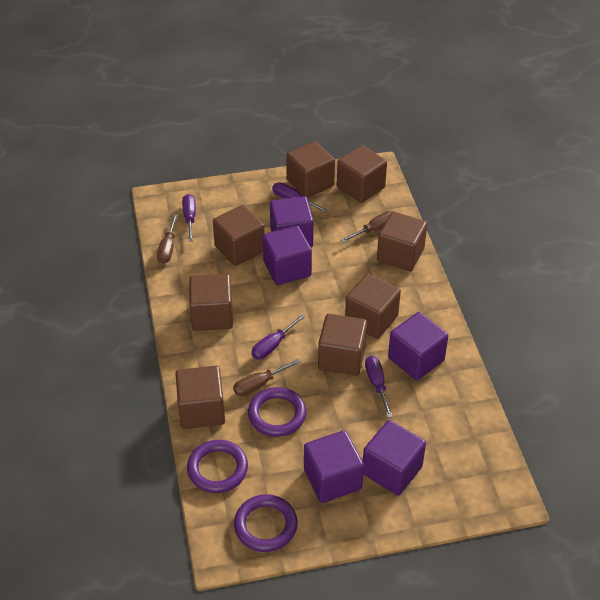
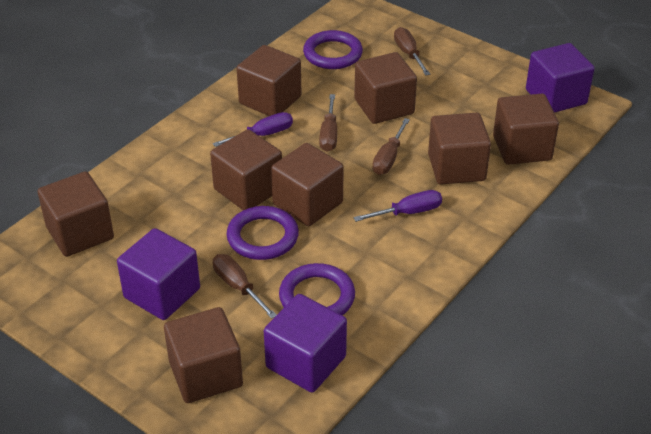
brown screwdriver: 3 -> 4
purple cube: 5 -> 3
purple screwdriver: 4 -> 2

